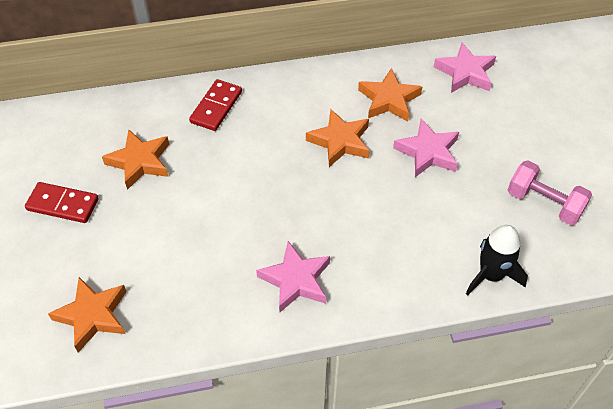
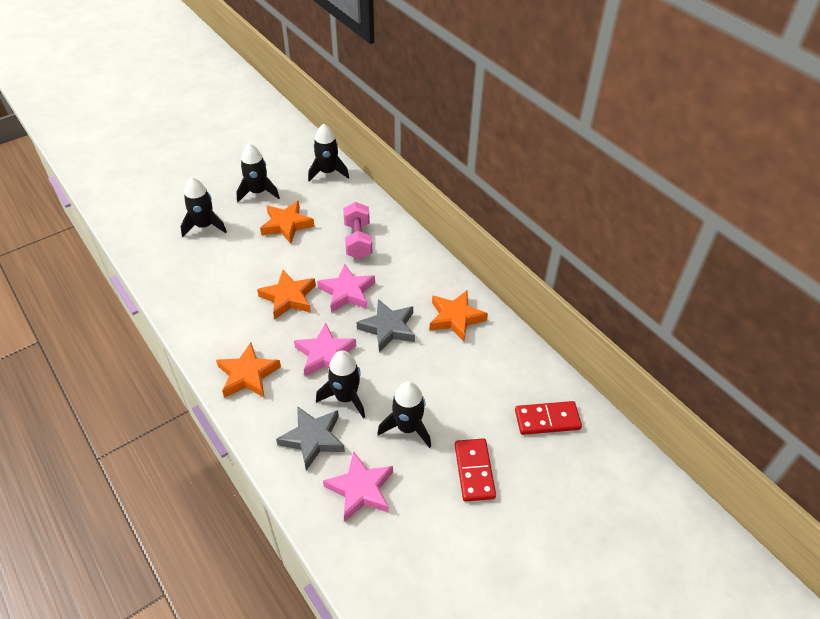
black rocket: 1 -> 5
grey star: 0 -> 2

